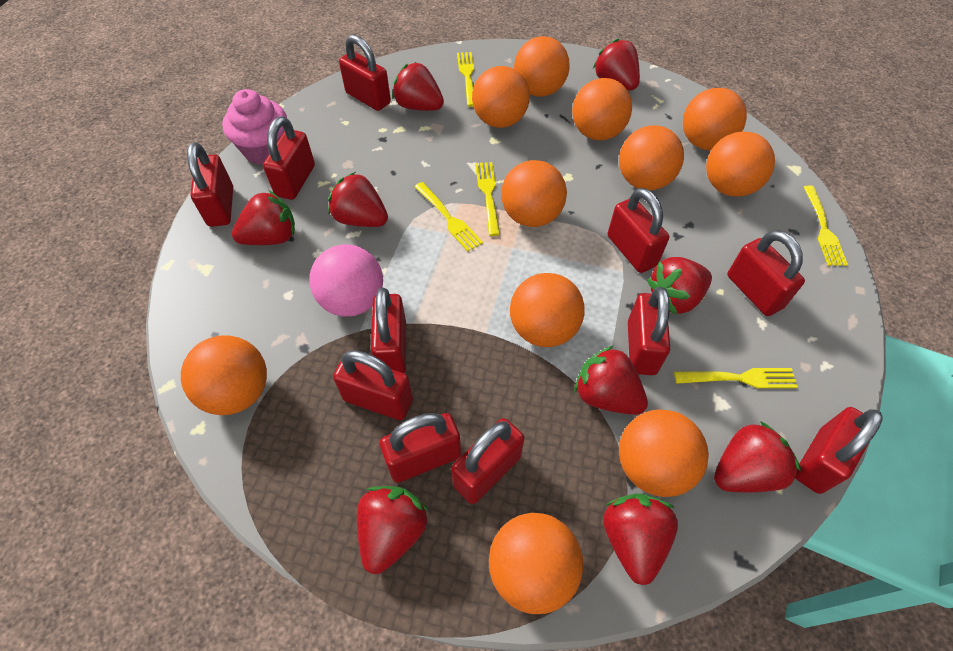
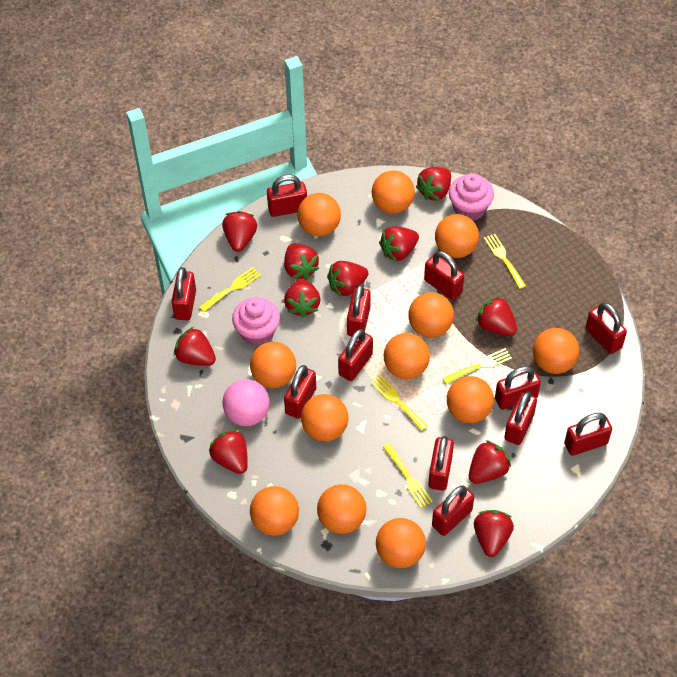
orange ball: 11 -> 12
pink cupcake: 1 -> 2
red padlock: 11 -> 12
red strawberry: 9 -> 11

